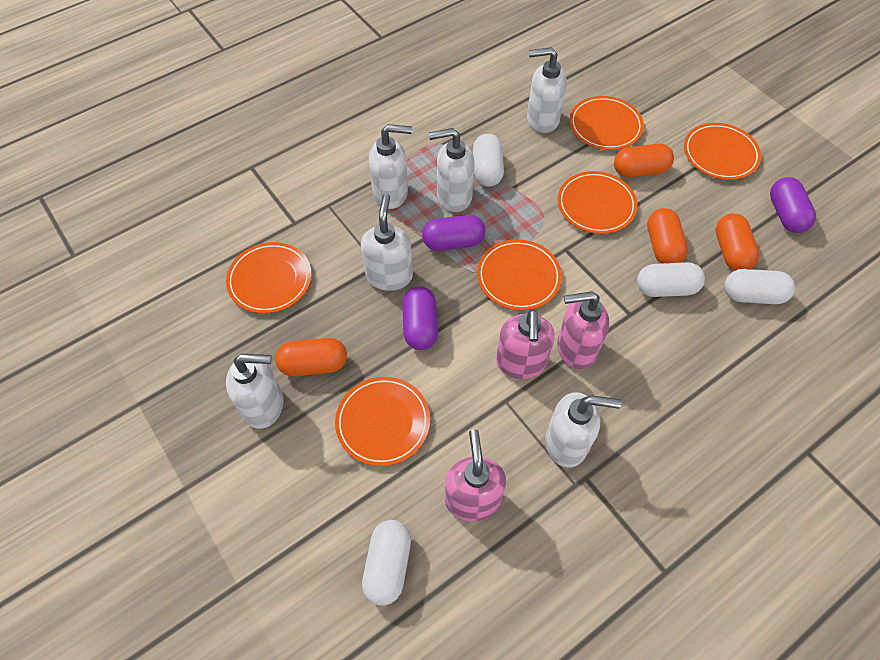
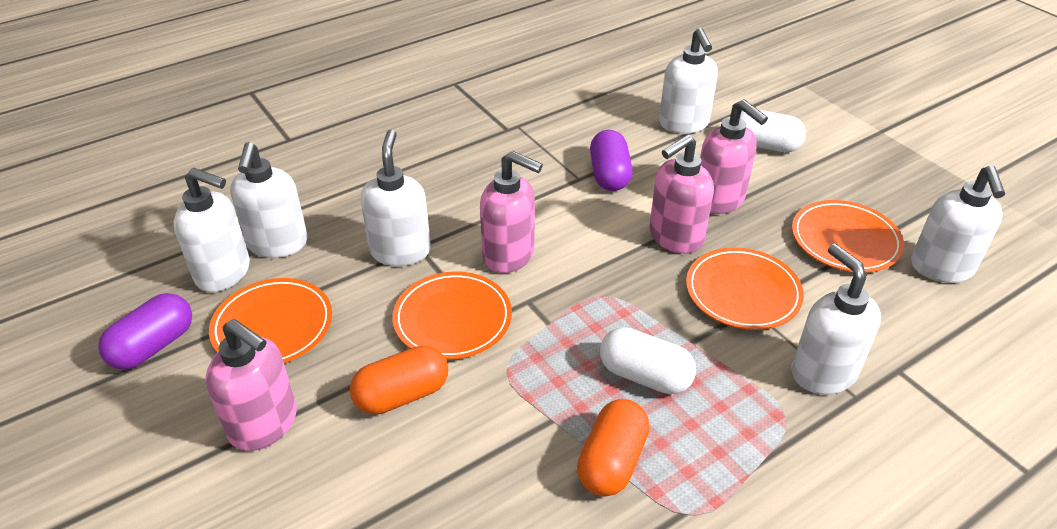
orange capsule: 4 -> 2
orange plate: 6 -> 4
pink soap dispenser: 3 -> 4
purple capsule: 3 -> 2
white capsule: 4 -> 2

